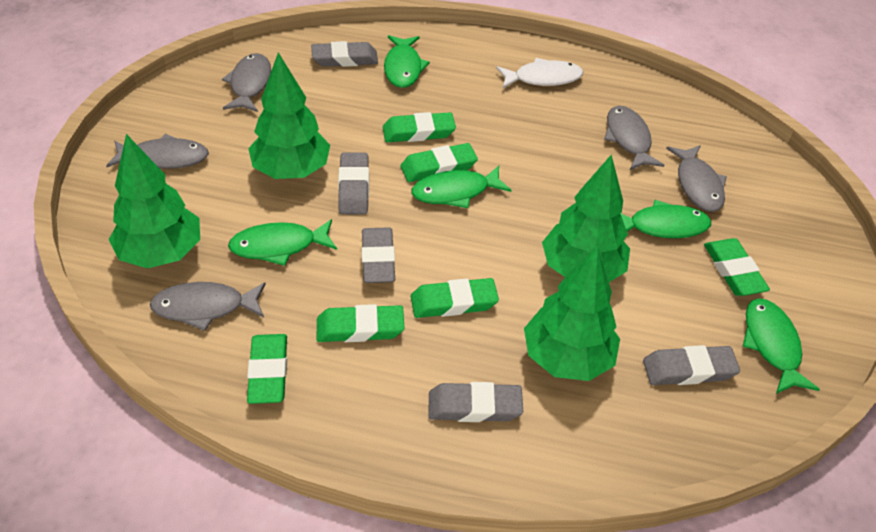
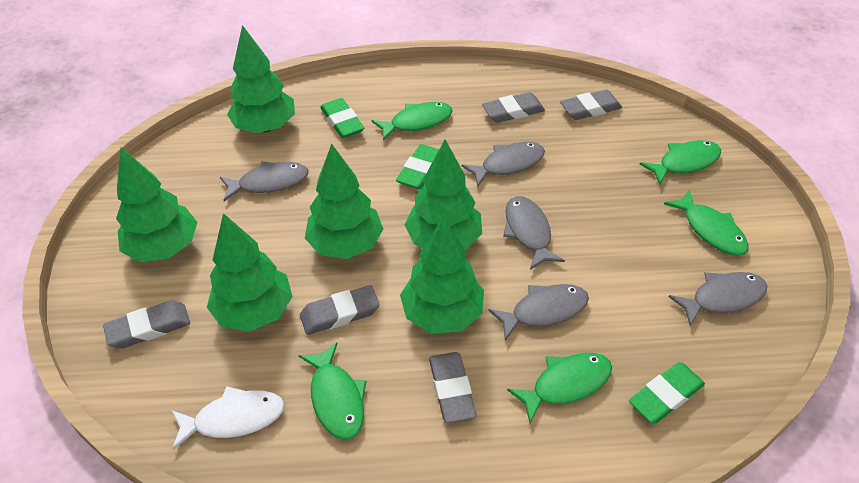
green eraser: 6 -> 3
green tree: 4 -> 6

